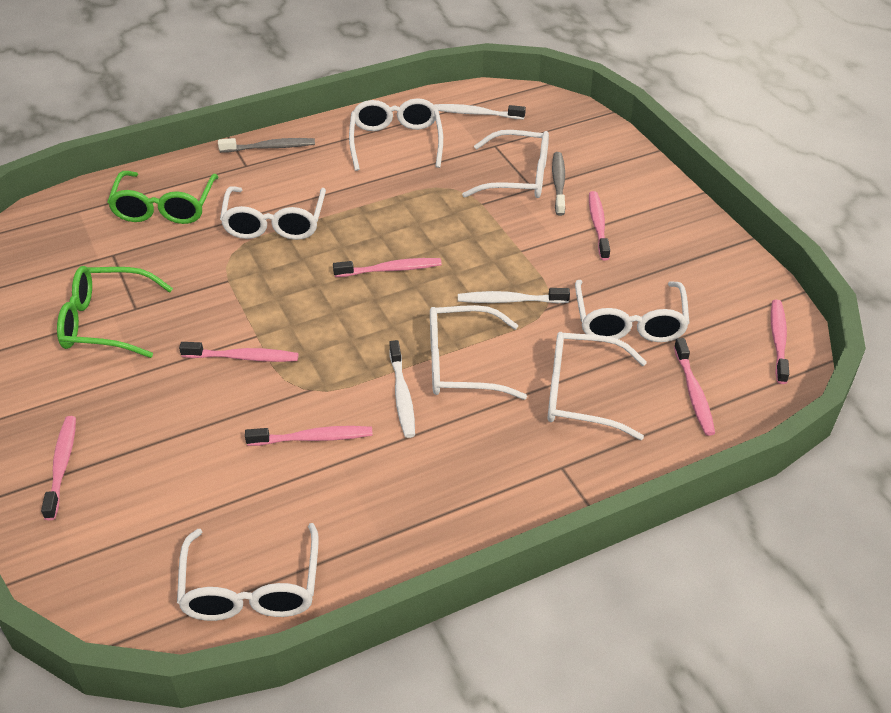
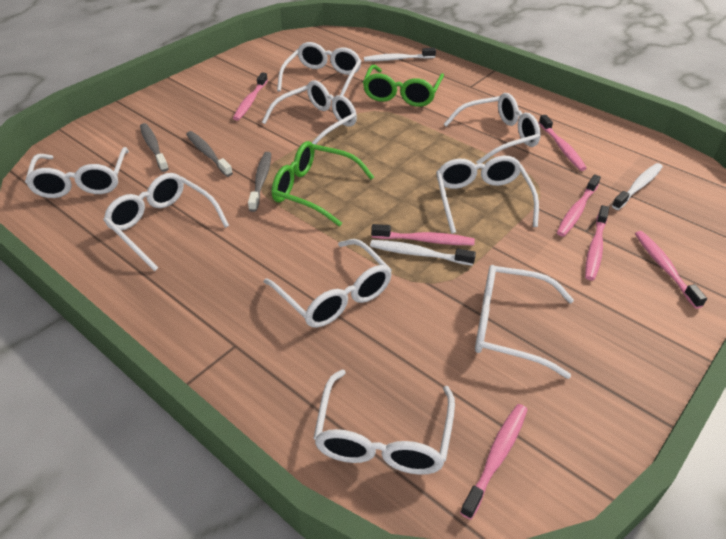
grey toothbrush: 2 -> 3
white glasses: 7 -> 9

